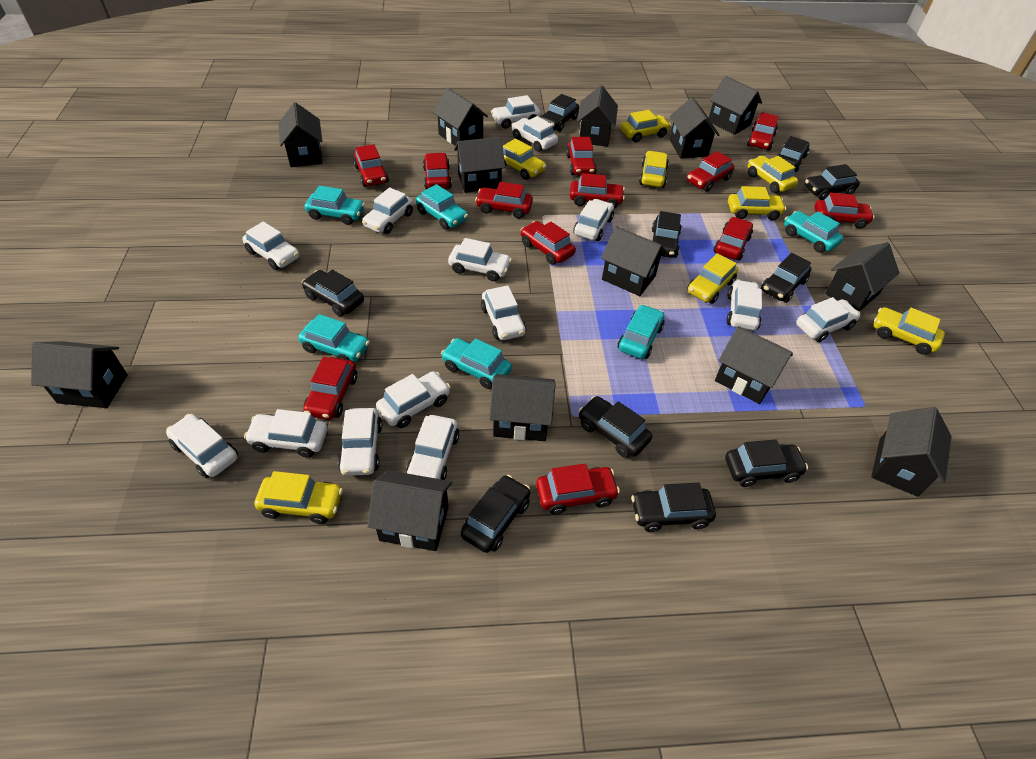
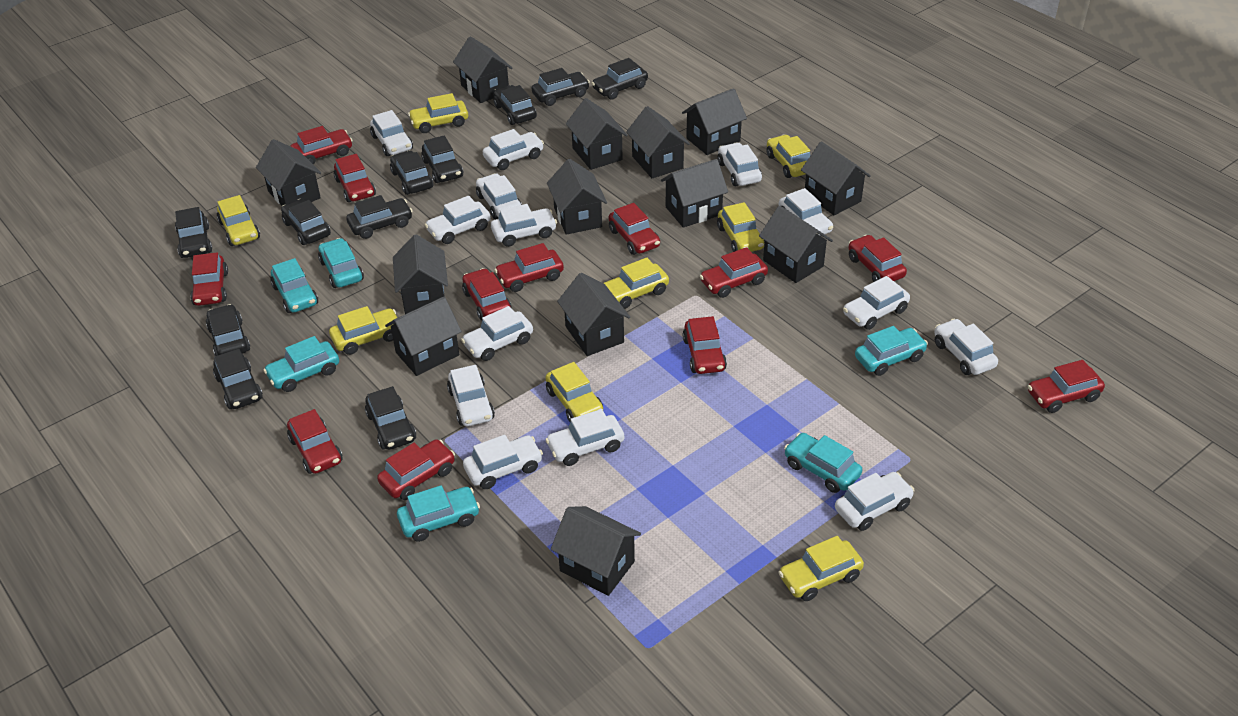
black car: 10 -> 11

